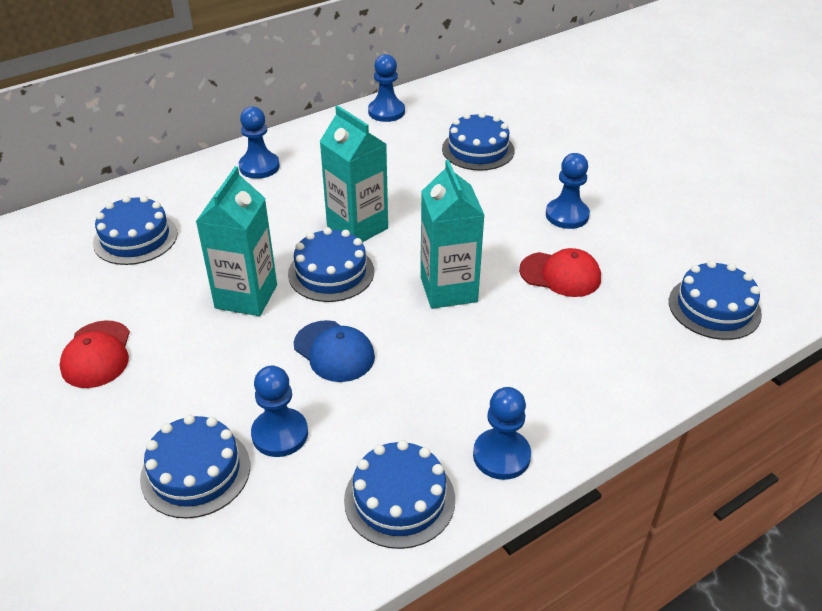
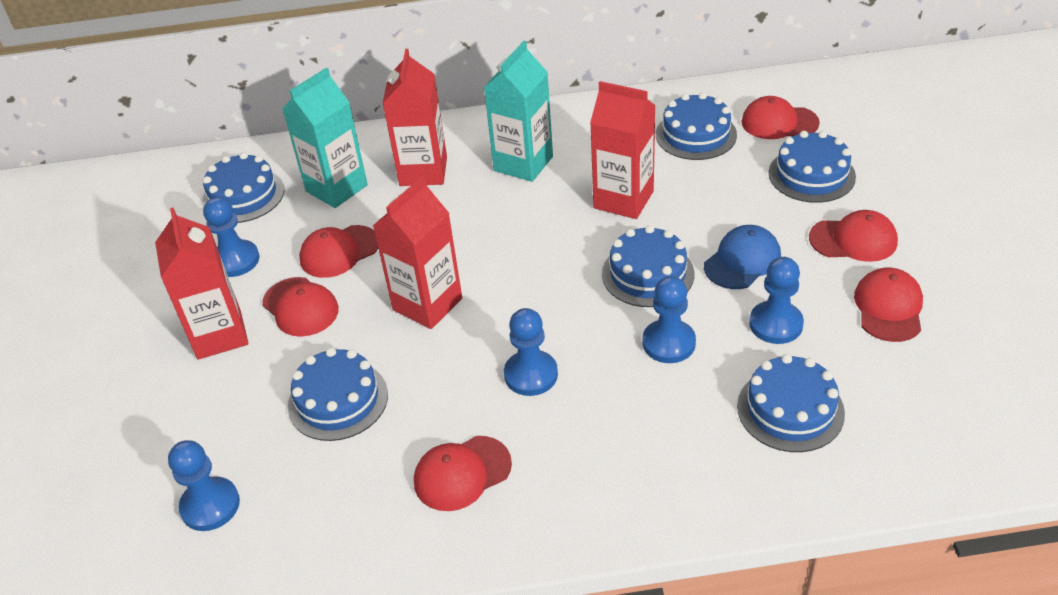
red cap: 2 -> 6
red carton: 0 -> 4
turquoise carton: 3 -> 2

